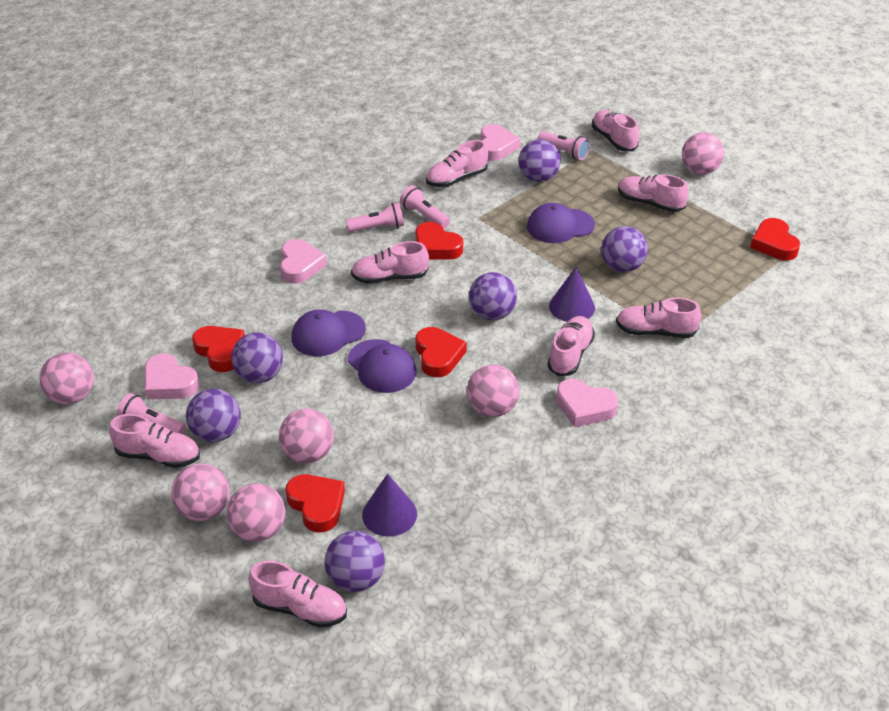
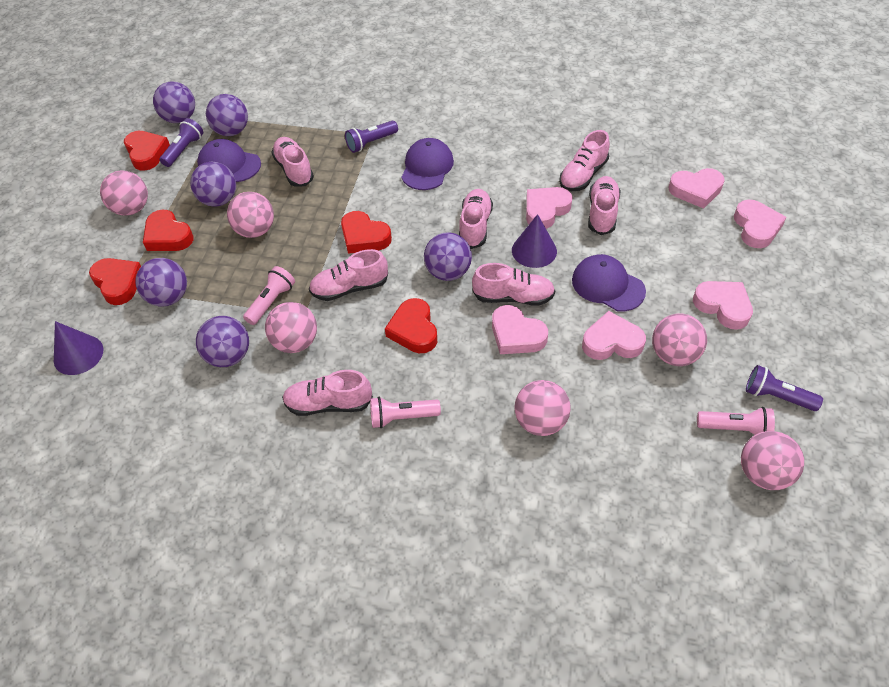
pink flashlight: 4 -> 3
pink heart: 4 -> 6
pink shoe: 8 -> 7
purple flashlight: 0 -> 3

